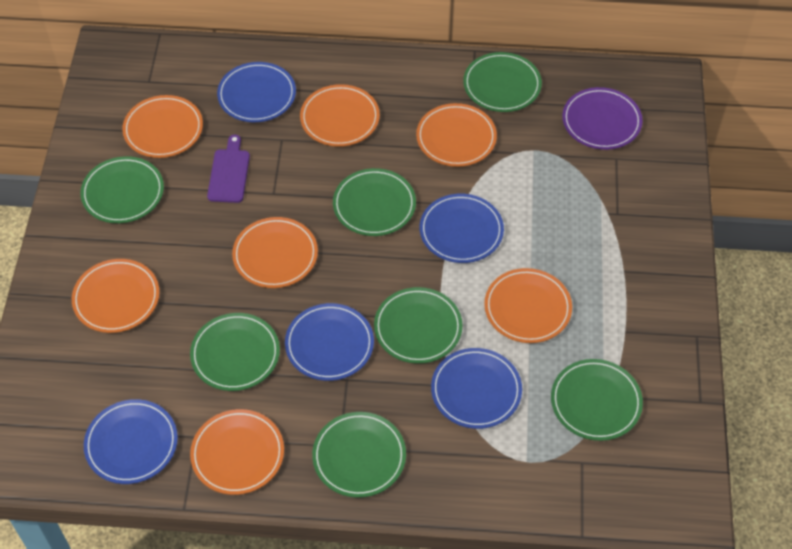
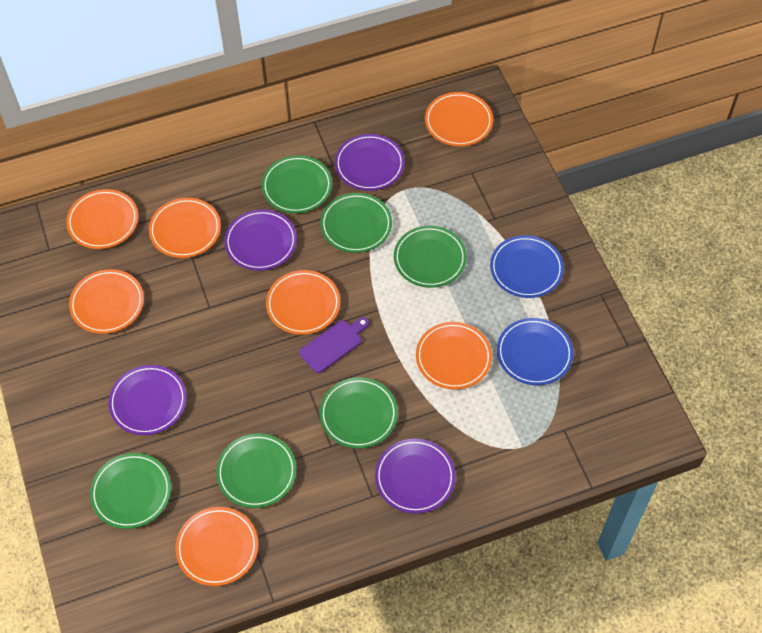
blue plate: 5 -> 2
green plate: 7 -> 6
purple plate: 1 -> 4

